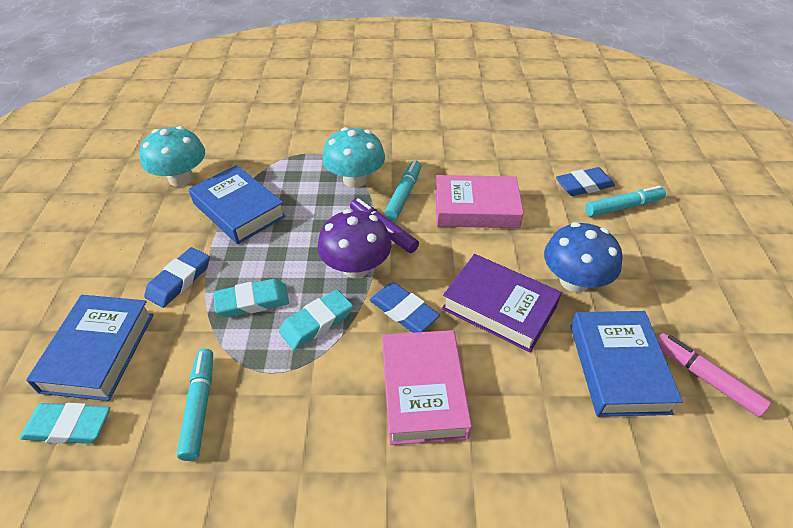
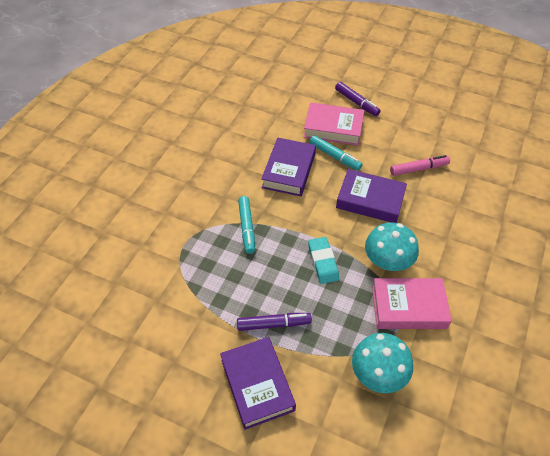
blue book: 3 -> 0
blue eraser: 3 -> 0
blue mushroom: 1 -> 0
purple book: 1 -> 3
purple marker: 1 -> 2
purple mushroom: 1 -> 0
turquoise eraser: 3 -> 1
turquoise marker: 3 -> 2

